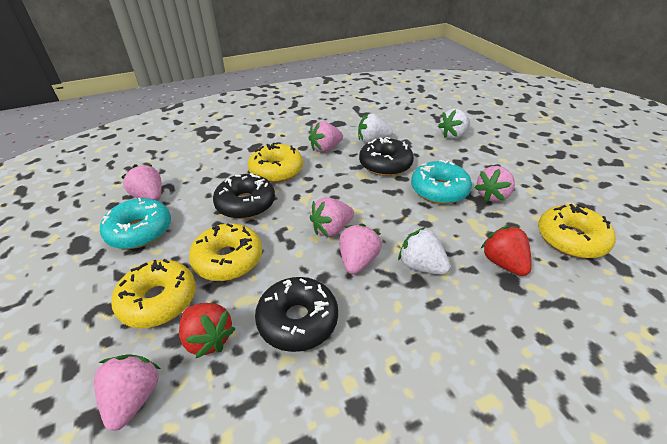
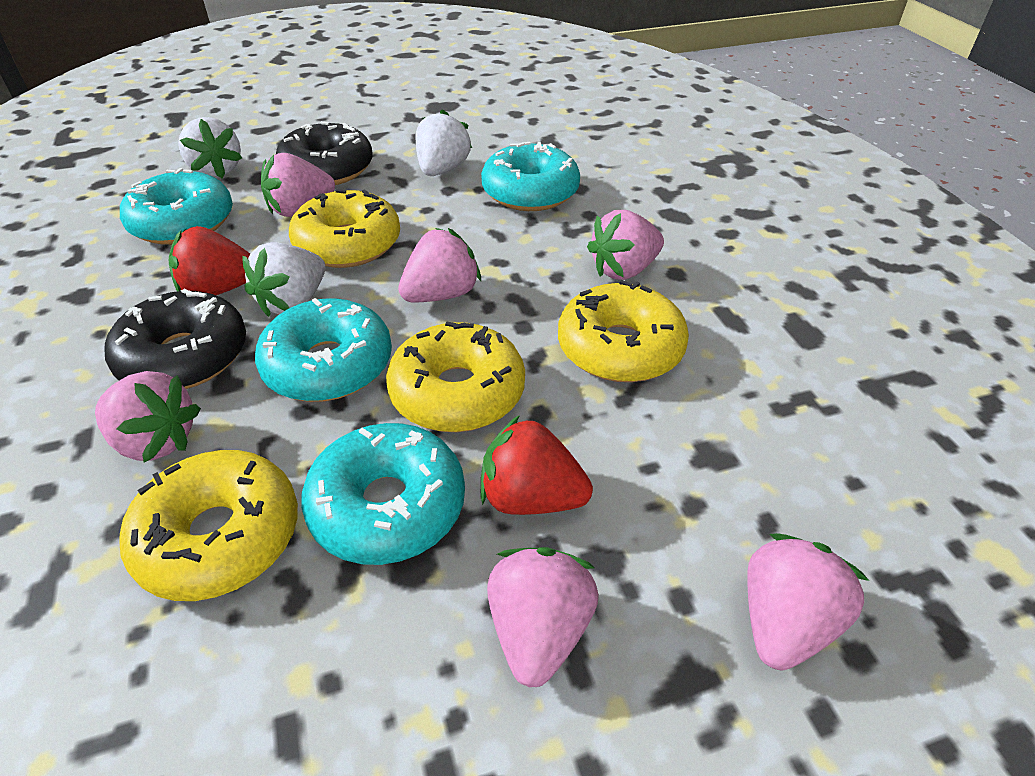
black donut: 3 -> 2
turquoise donut: 2 -> 4

